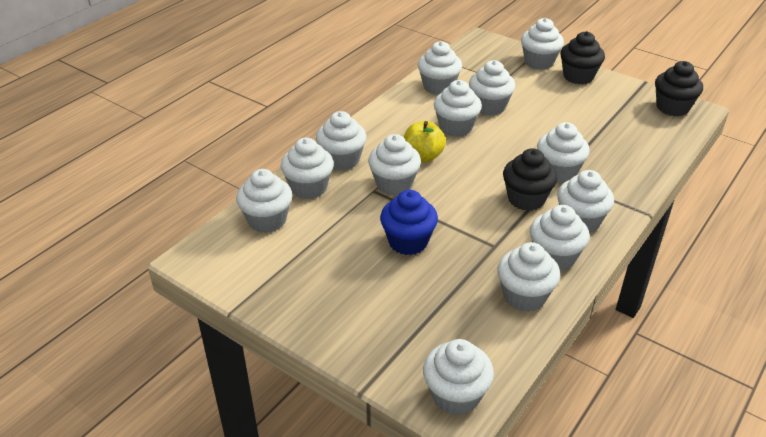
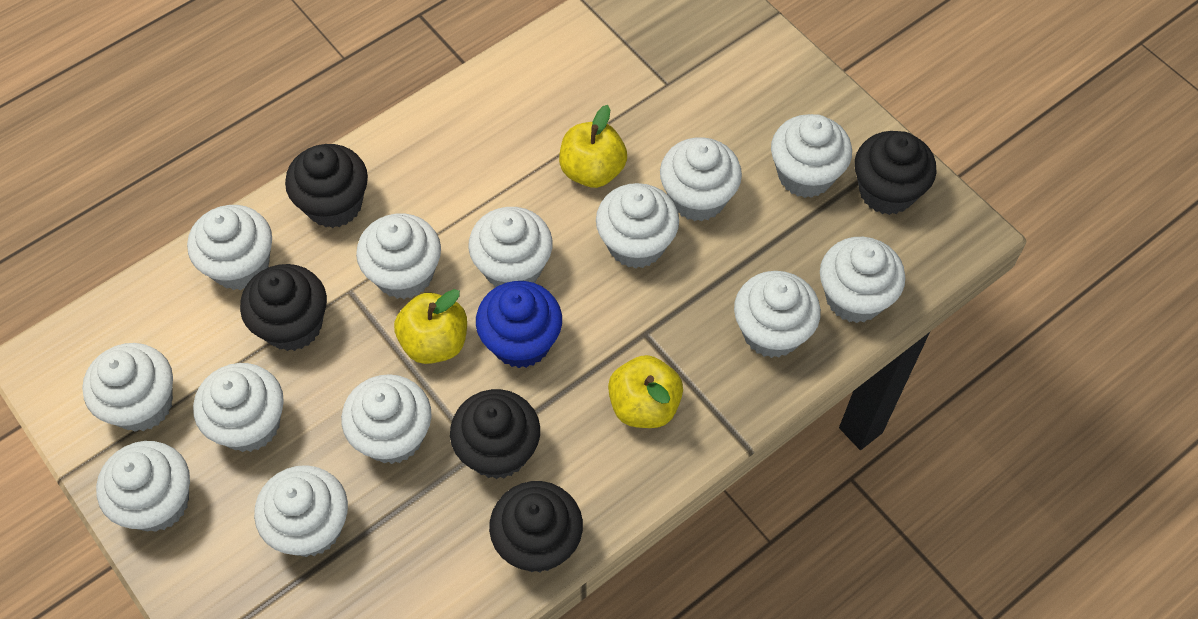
black cupcake: 3 -> 5
yellow apple: 1 -> 3

